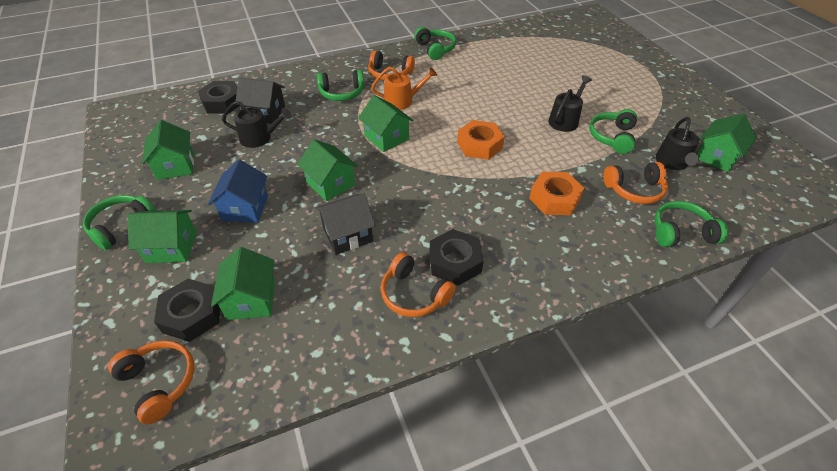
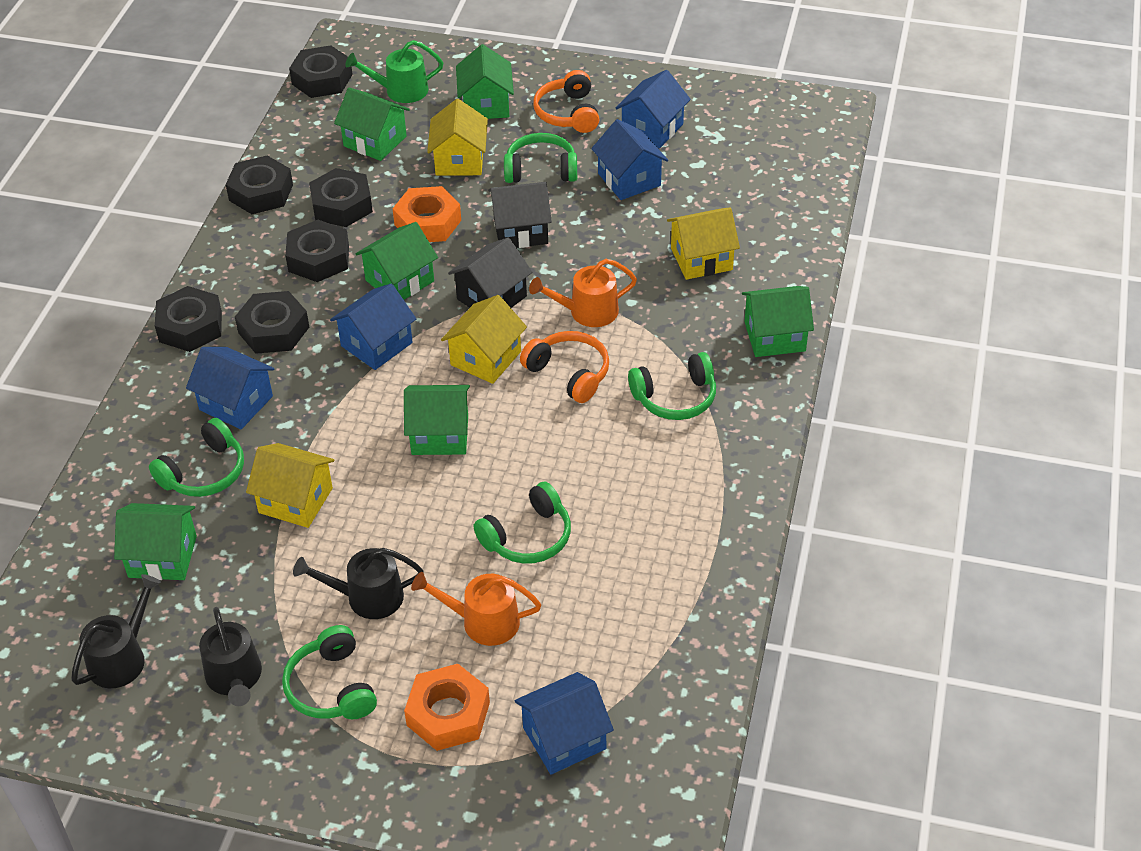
black nut: 3 -> 6
blue house: 1 -> 5
green watering can: 0 -> 1
orange headphones: 4 -> 2
orange watering can: 1 -> 2
yellow house: 0 -> 4

